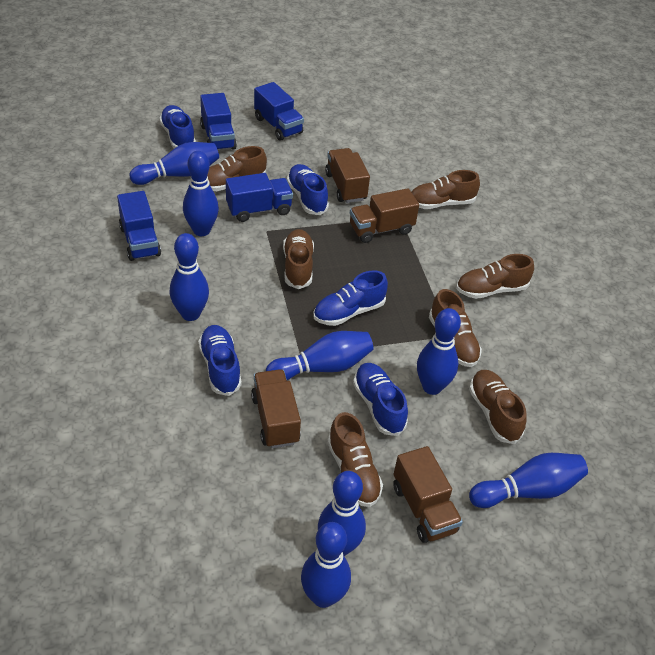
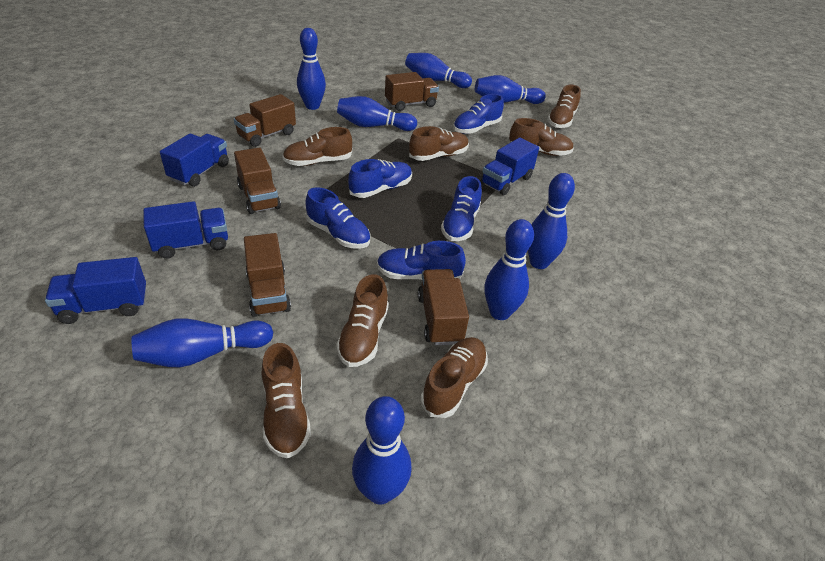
brown truck: 4 -> 5

